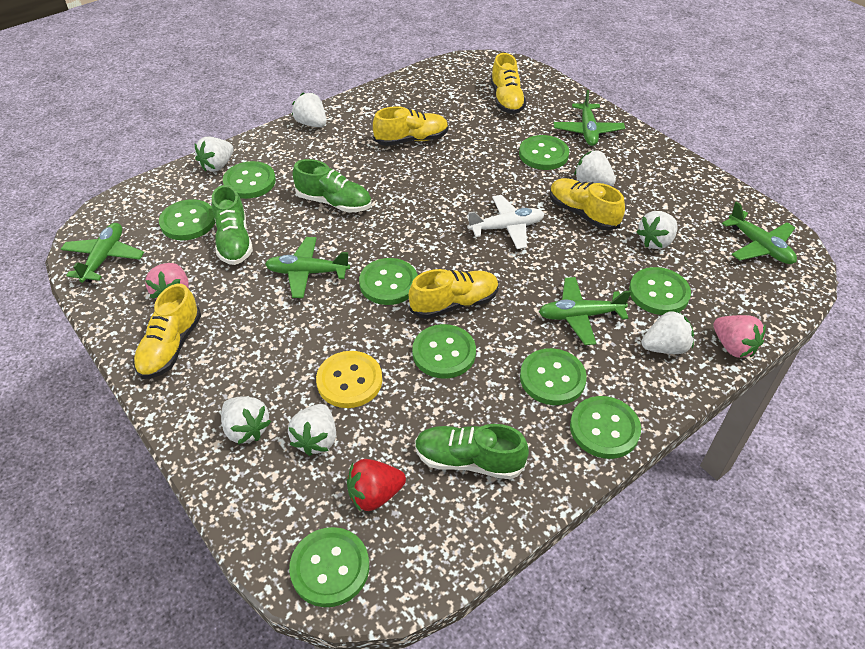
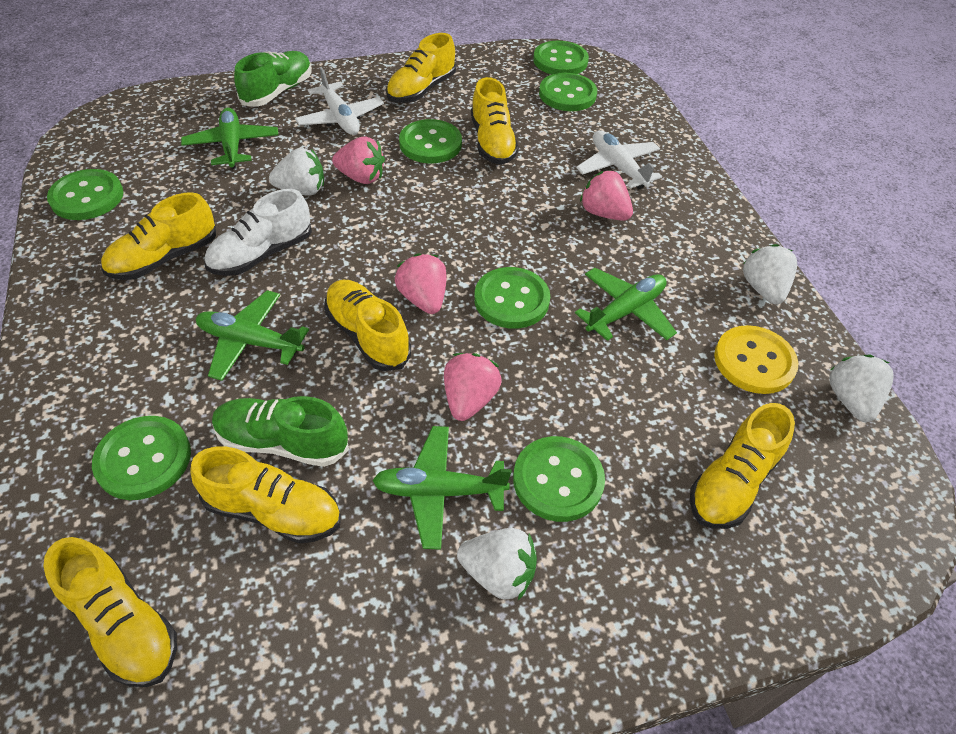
green button: 9 -> 7
green plane: 5 -> 4
green shoe: 3 -> 2
pink strawberry: 2 -> 4
red strawberry: 1 -> 0
white plane: 1 -> 2
white shoe: 0 -> 1
white strawberry: 7 -> 4
yellow shoe: 5 -> 7

